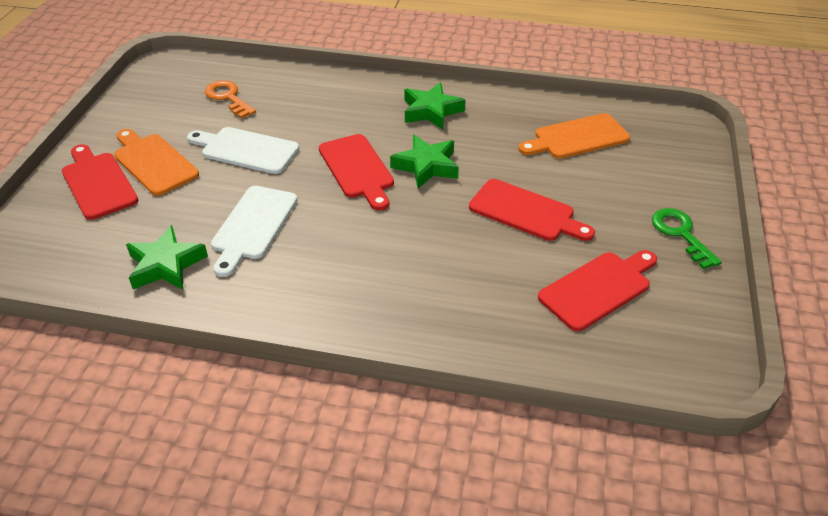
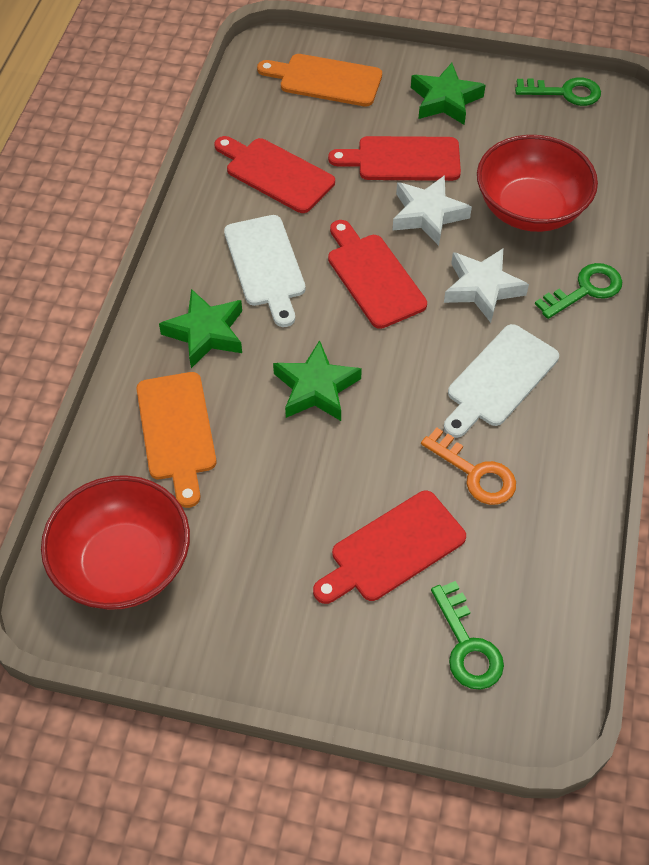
green key: 1 -> 3
red bowl: 0 -> 2
white star: 0 -> 2

